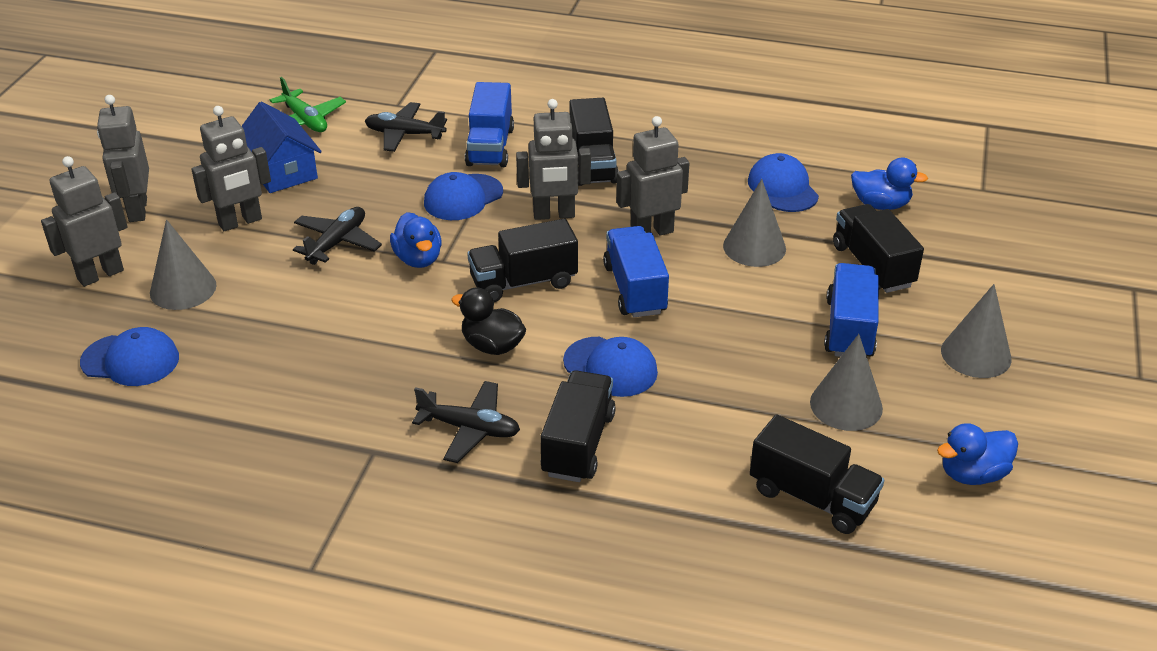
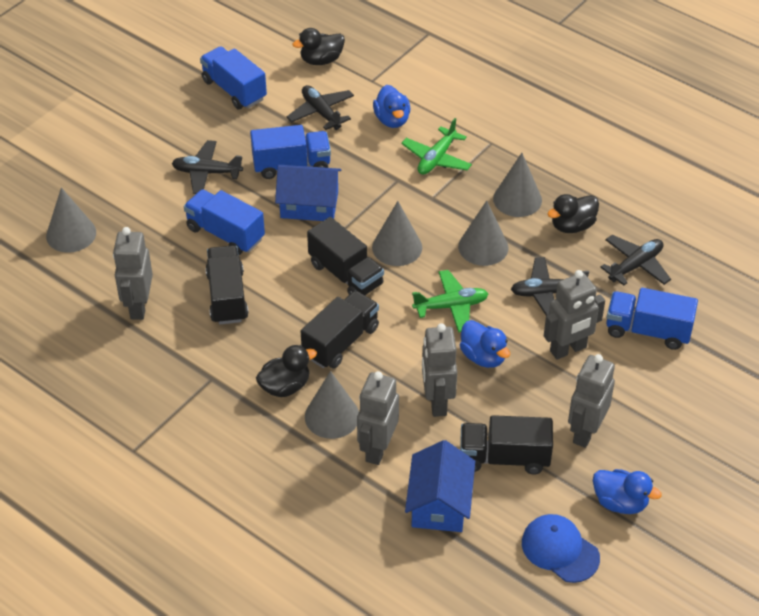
black duck: 1 -> 3
black plane: 3 -> 4
black truck: 5 -> 4
blue cap: 4 -> 1
blue house: 1 -> 2
blue truck: 3 -> 4
green plane: 1 -> 2
grey cone: 4 -> 5

